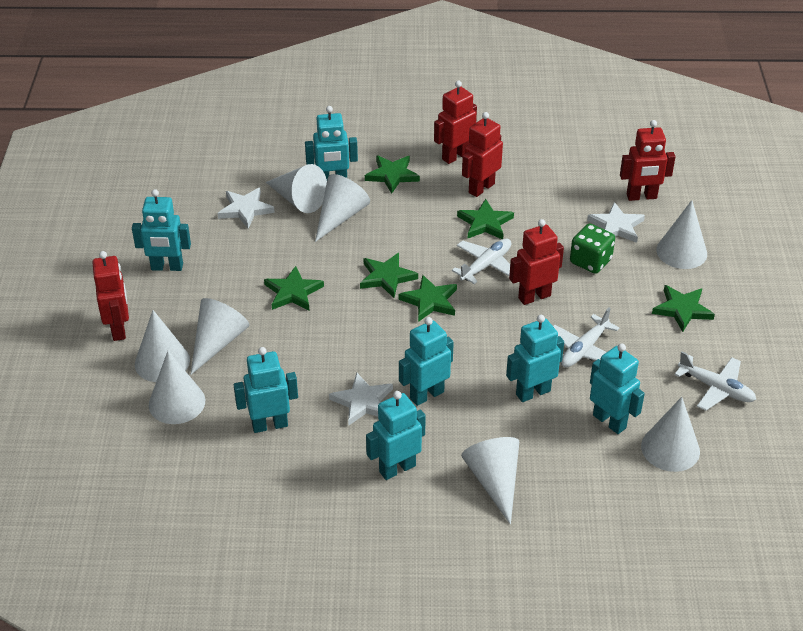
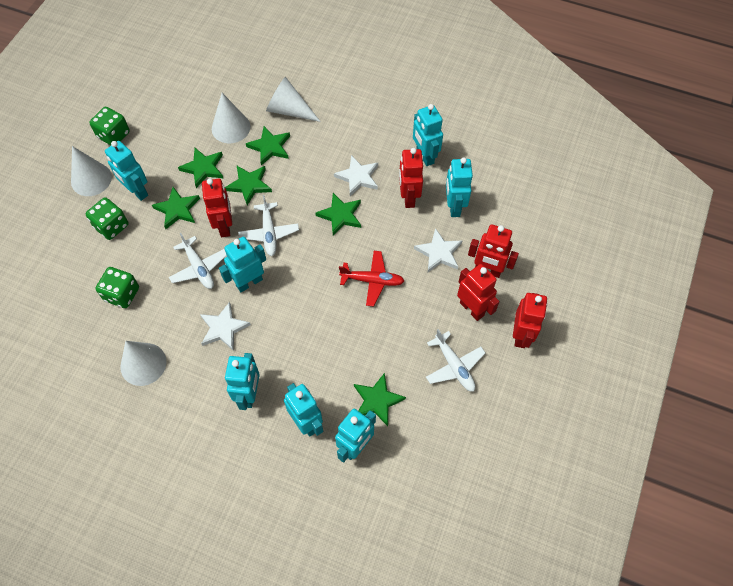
green dice: 1 -> 3
red plane: 0 -> 1
white cone: 8 -> 4

